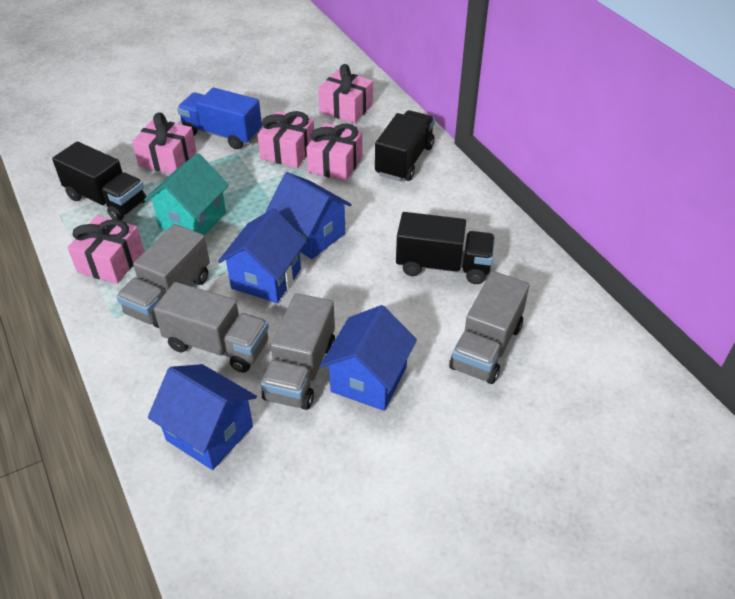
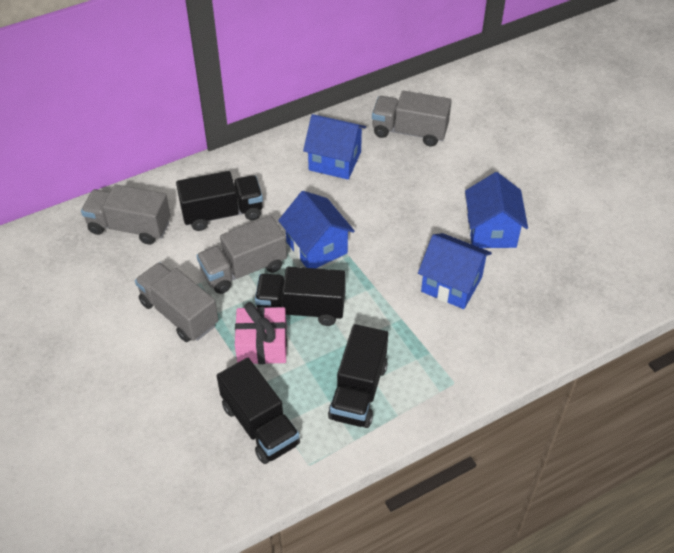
black truck: 3 -> 4
blue truck: 1 -> 0
pink gift: 5 -> 1
turquoise house: 1 -> 0

